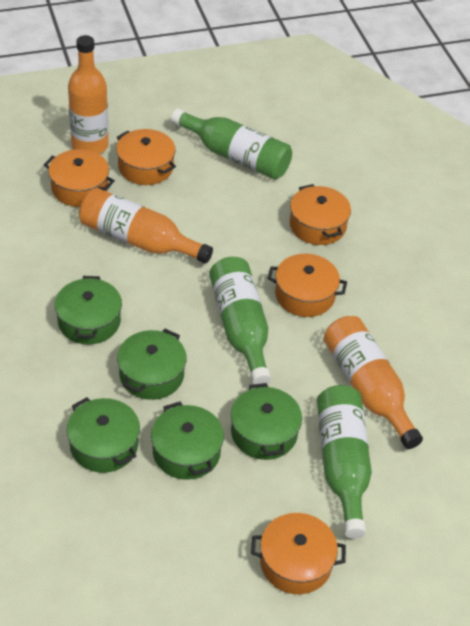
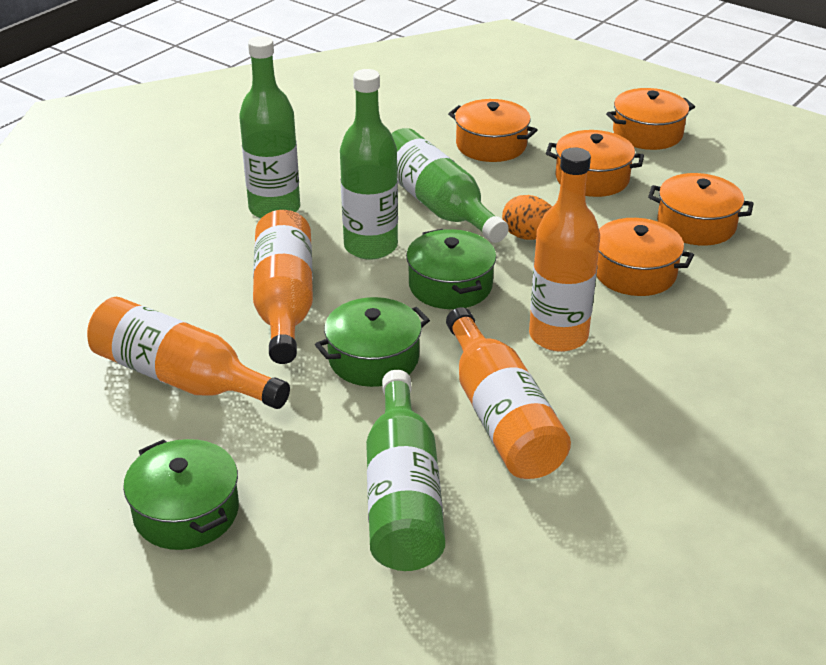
green bottle: 3 -> 4
green pot: 5 -> 3
orange bottle: 3 -> 4
orange egg: 0 -> 1

